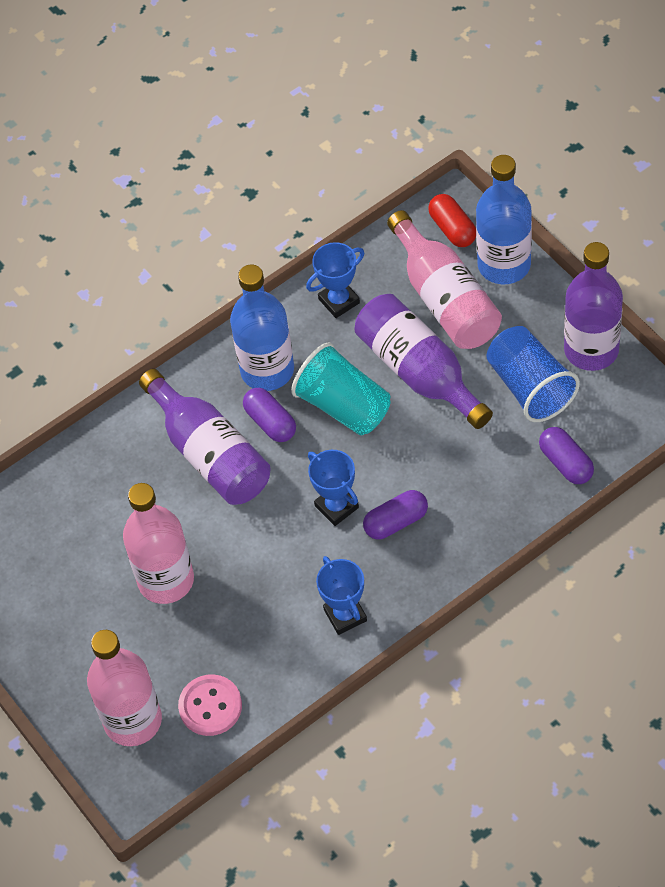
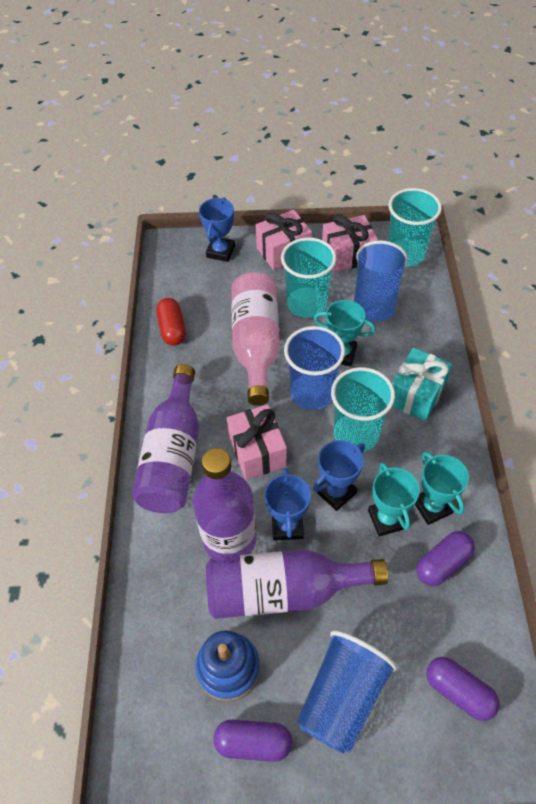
blue bottle: 2 -> 0
blue cup: 1 -> 3
blue stacking toy: 0 -> 1
pink bottle: 3 -> 1
pink button: 1 -> 0
pink gift: 0 -> 3
turquoise cup: 1 -> 3
turquoise gift: 0 -> 1
turquoise trophy: 0 -> 3

